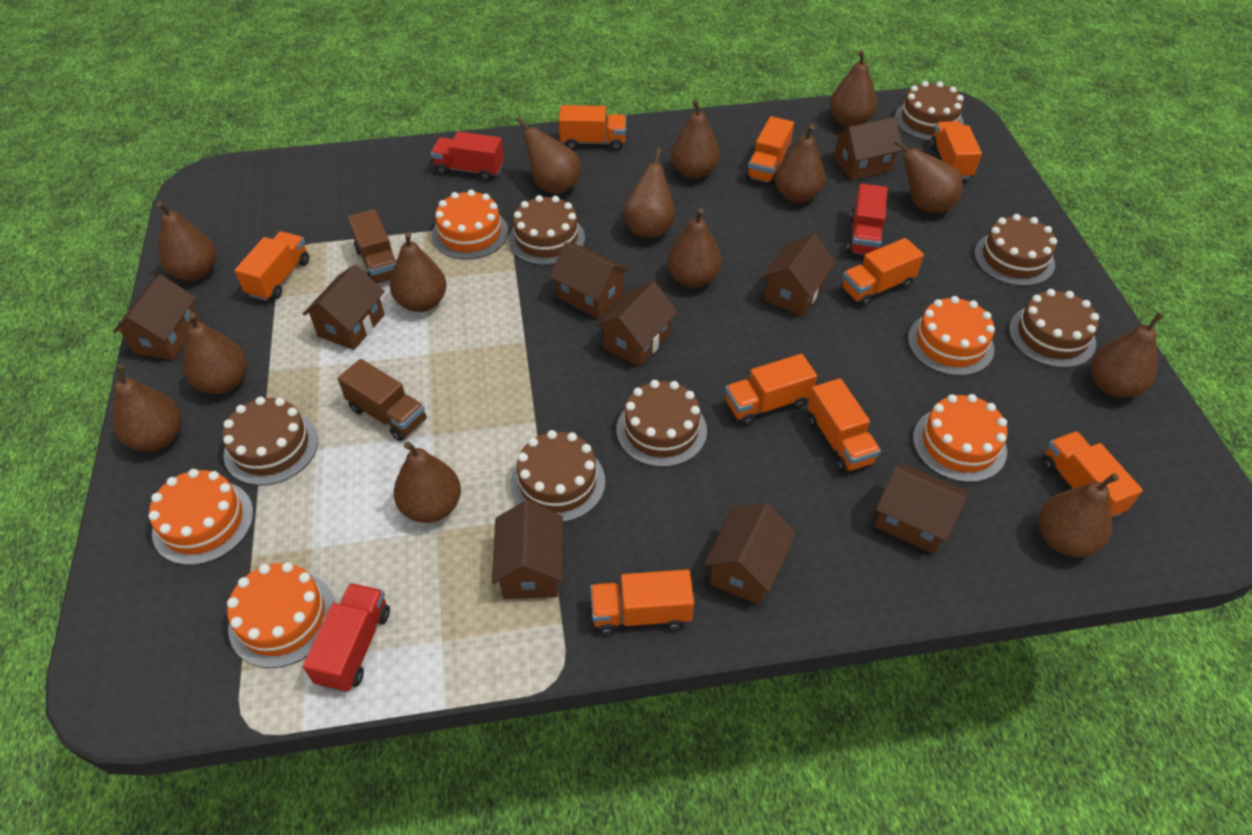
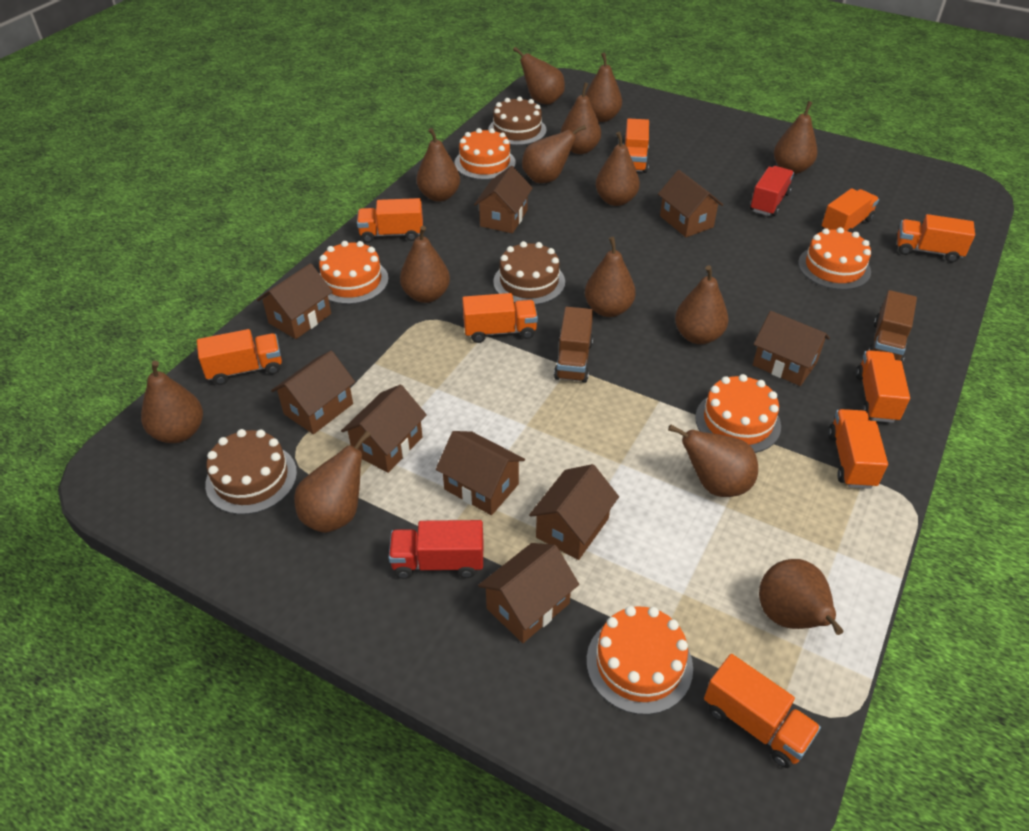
brown cake: 7 -> 3
red truck: 3 -> 2

